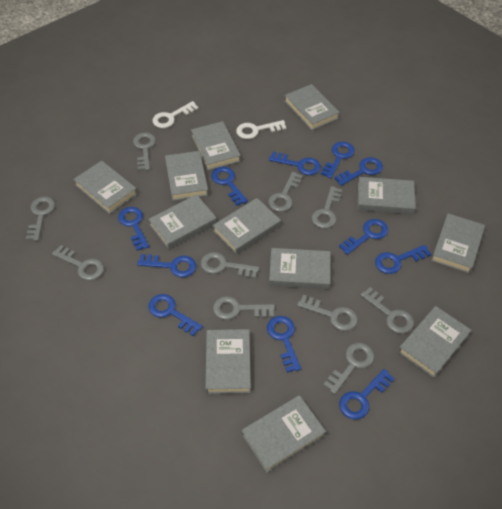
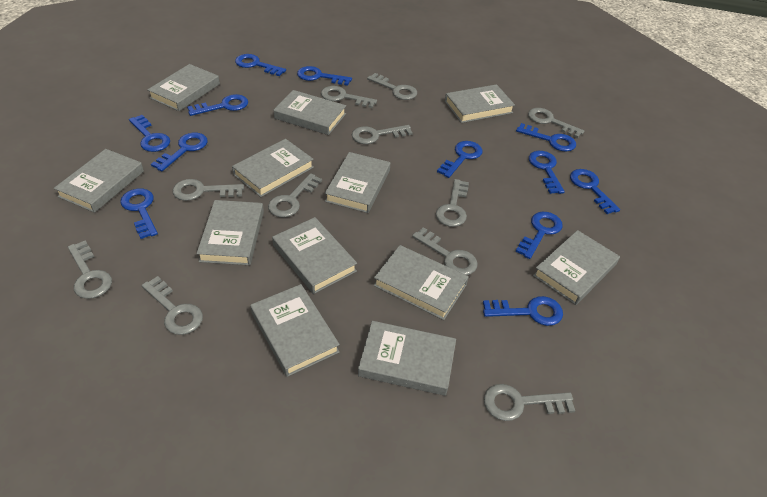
blue key: 11 -> 12
grey key: 10 -> 11
white key: 2 -> 0

